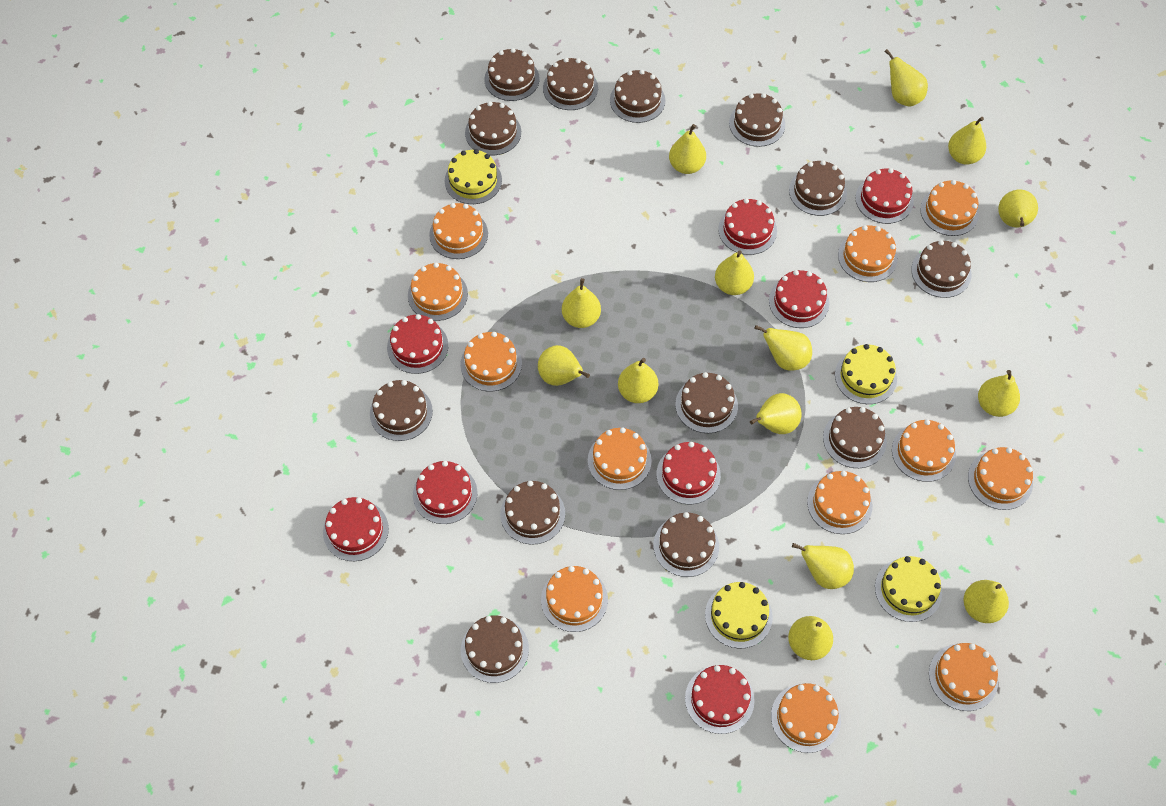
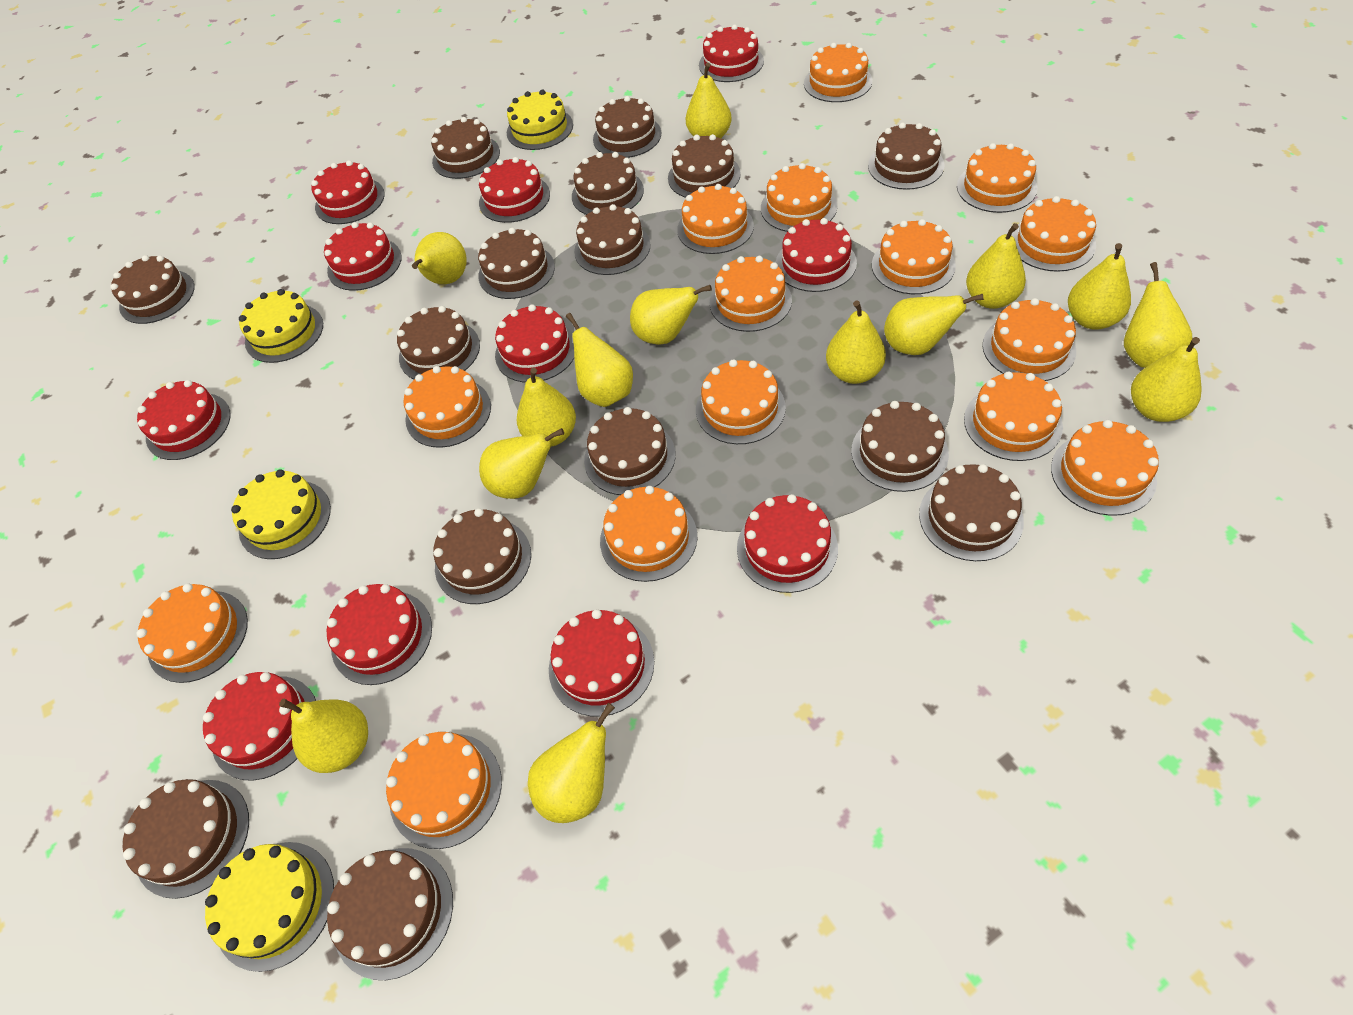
brown cake: 13 -> 15
orange cake: 12 -> 15
red cake: 8 -> 11

